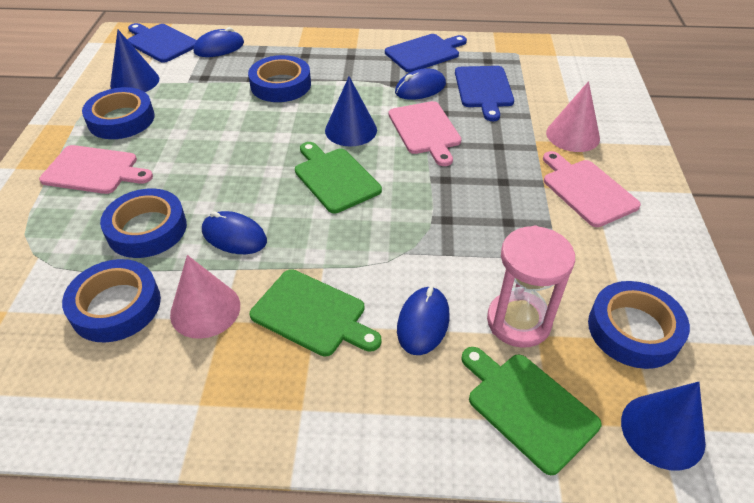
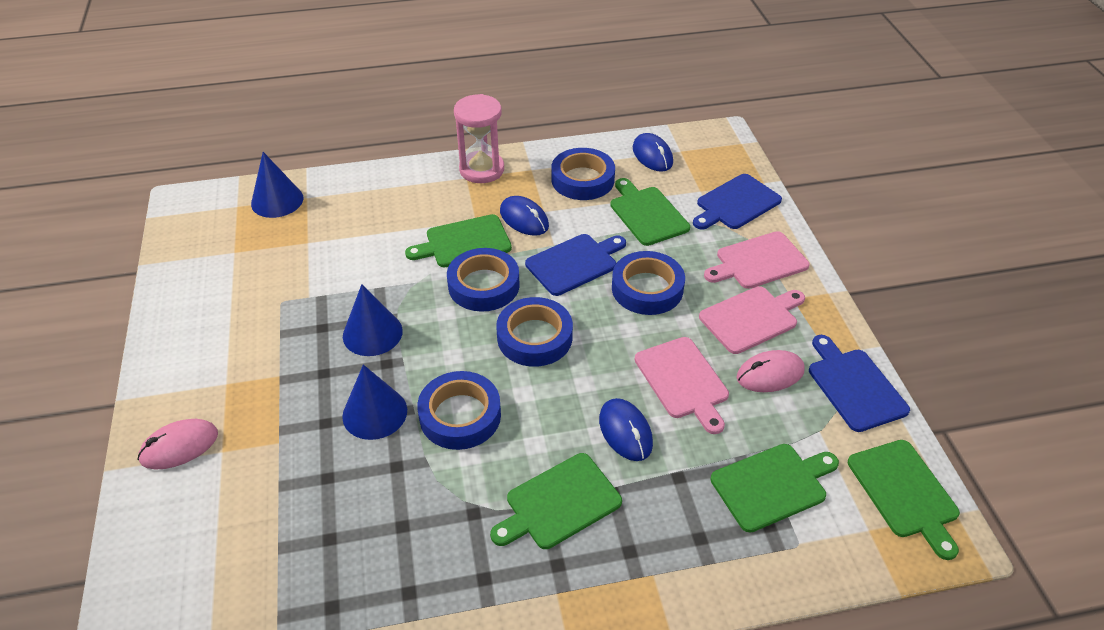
blue mouse: 4 -> 3
green cutting board: 3 -> 5
pink cone: 2 -> 0
pink mouse: 0 -> 2

